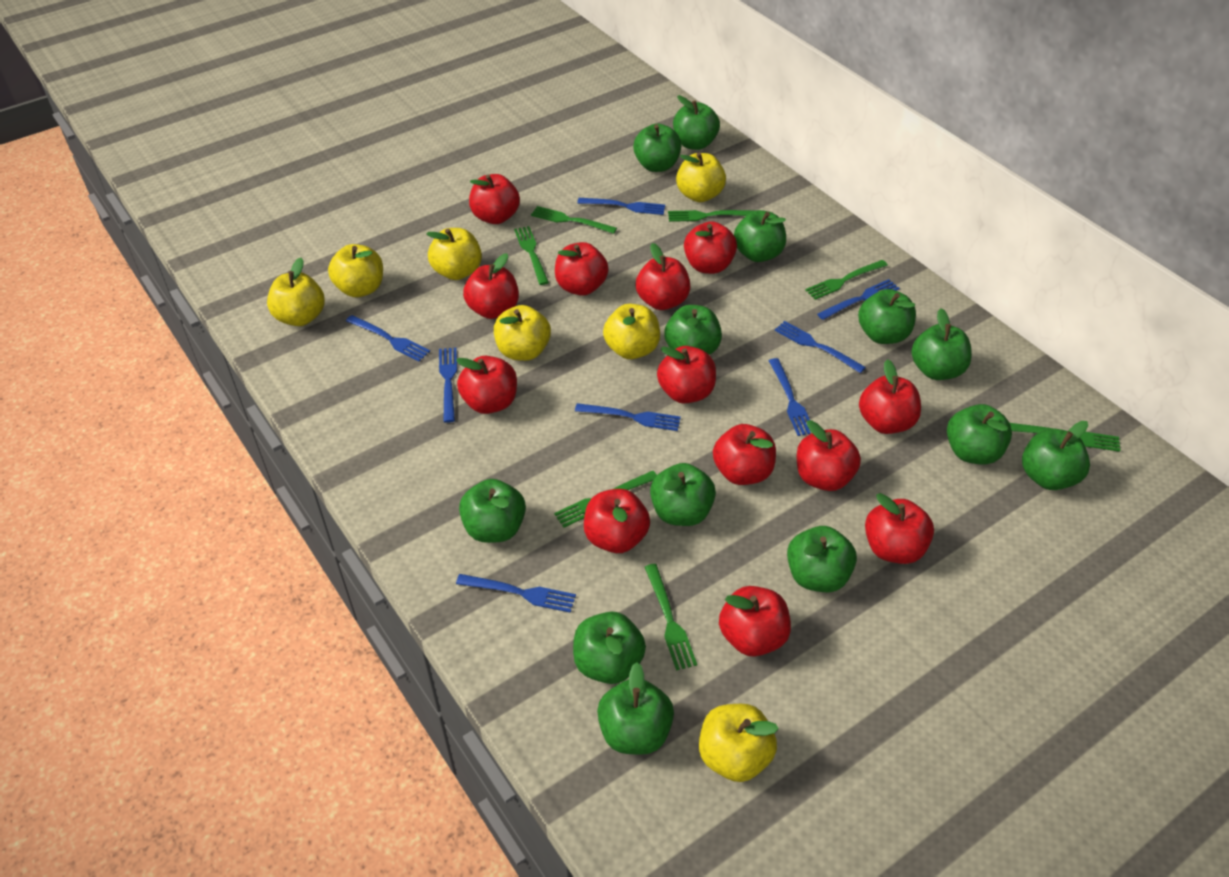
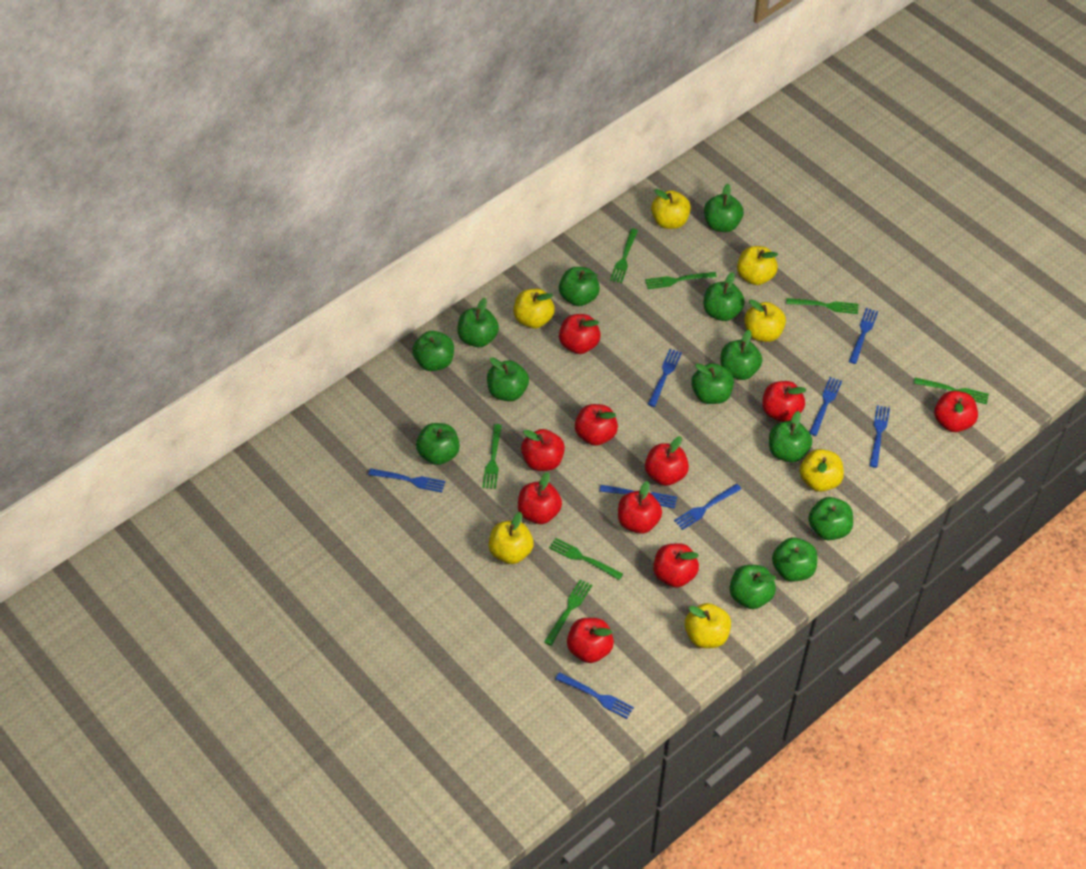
red apple: 13 -> 10

